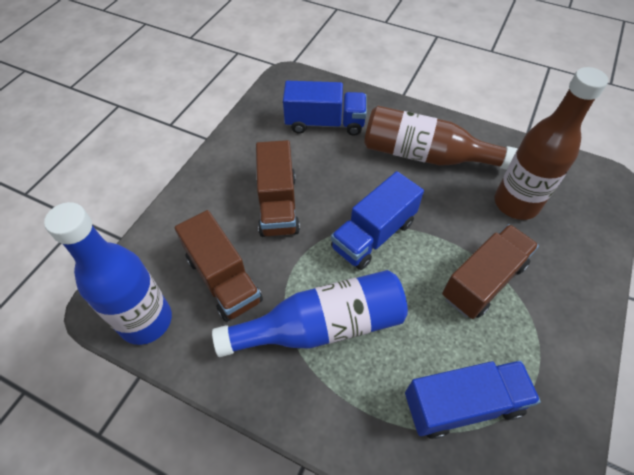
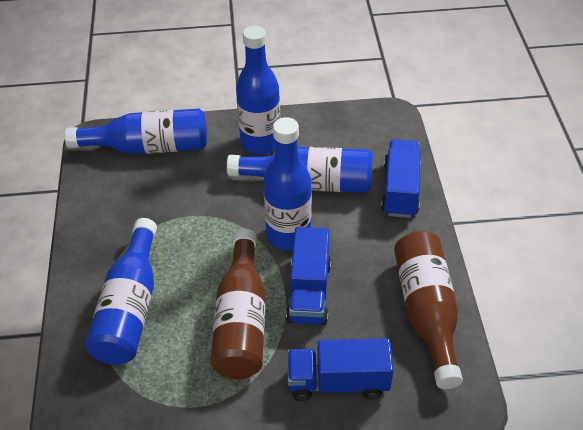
blue bottle: 2 -> 5
brown truck: 3 -> 0

